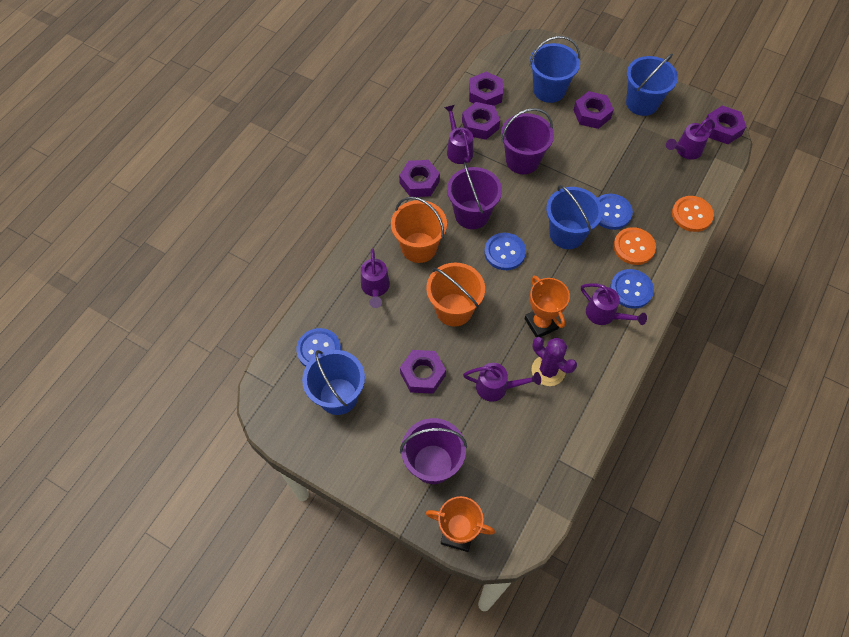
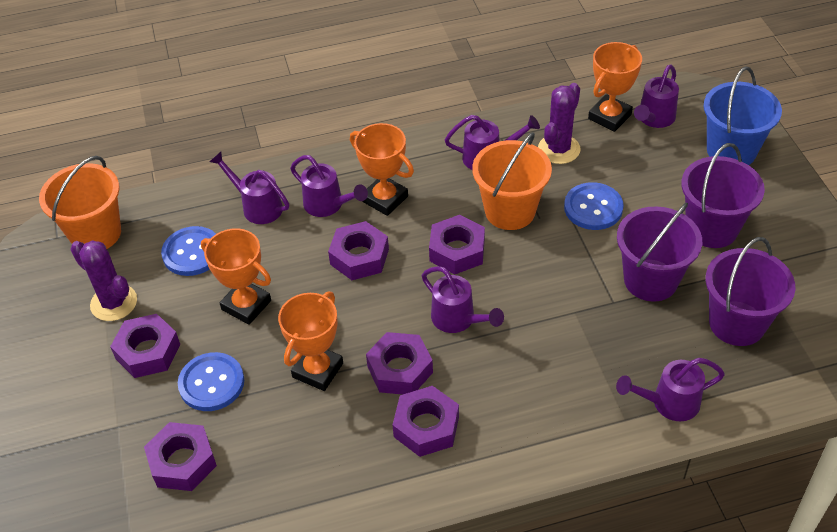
blue bucket: 4 -> 1
blue button: 4 -> 3
orange button: 2 -> 0
orange trophy: 2 -> 4
purple cactus: 1 -> 2
purple watering can: 5 -> 6

